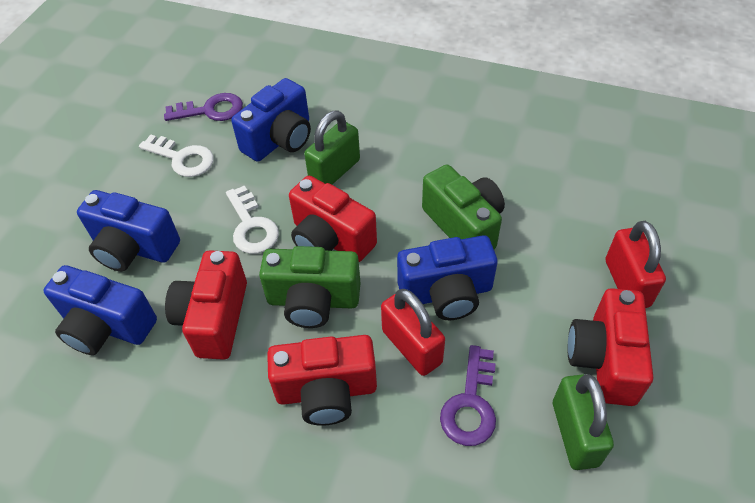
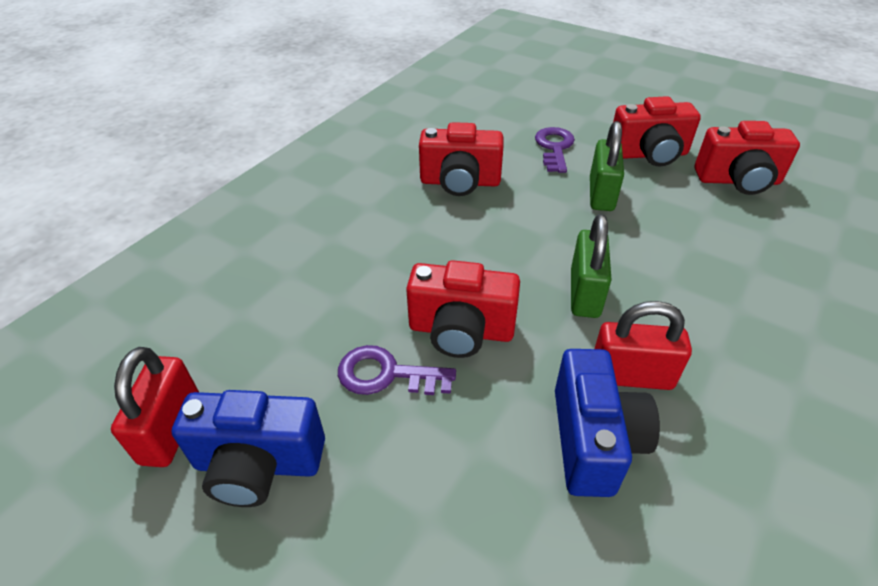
blue camera: 4 -> 2
green camera: 2 -> 0
white key: 2 -> 0

